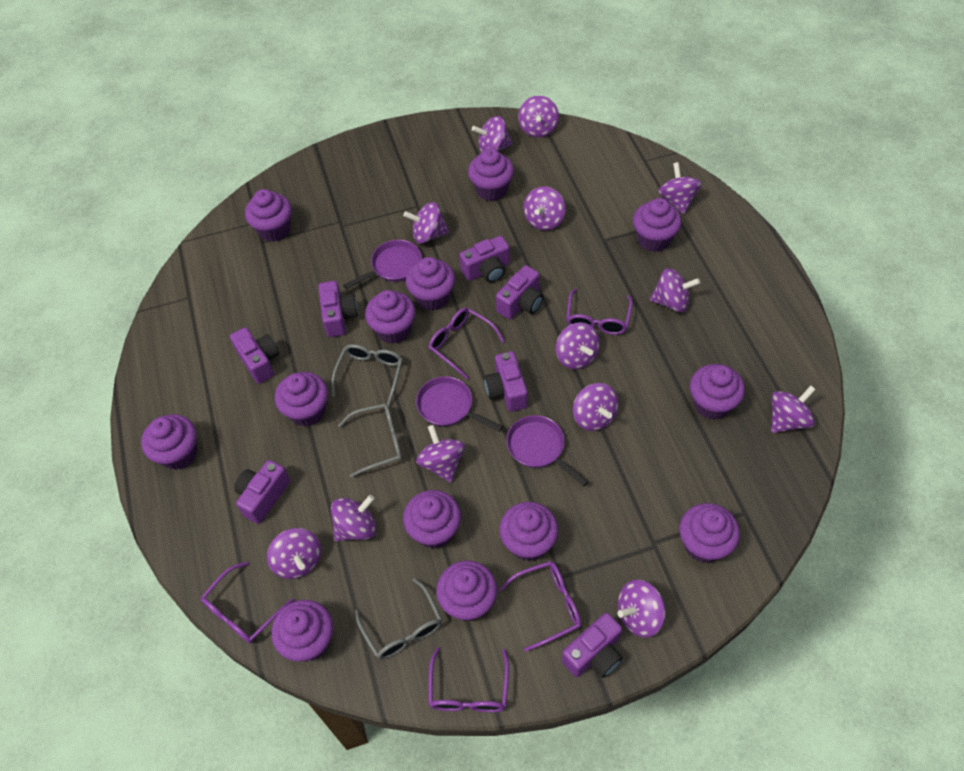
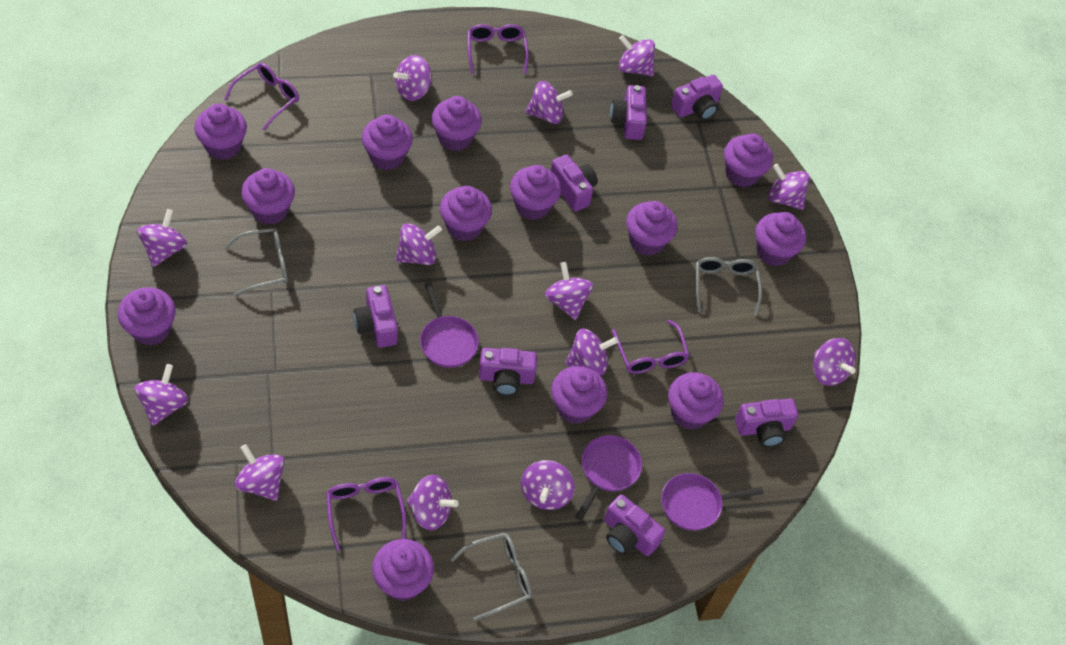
purple glasses: 5 -> 4

